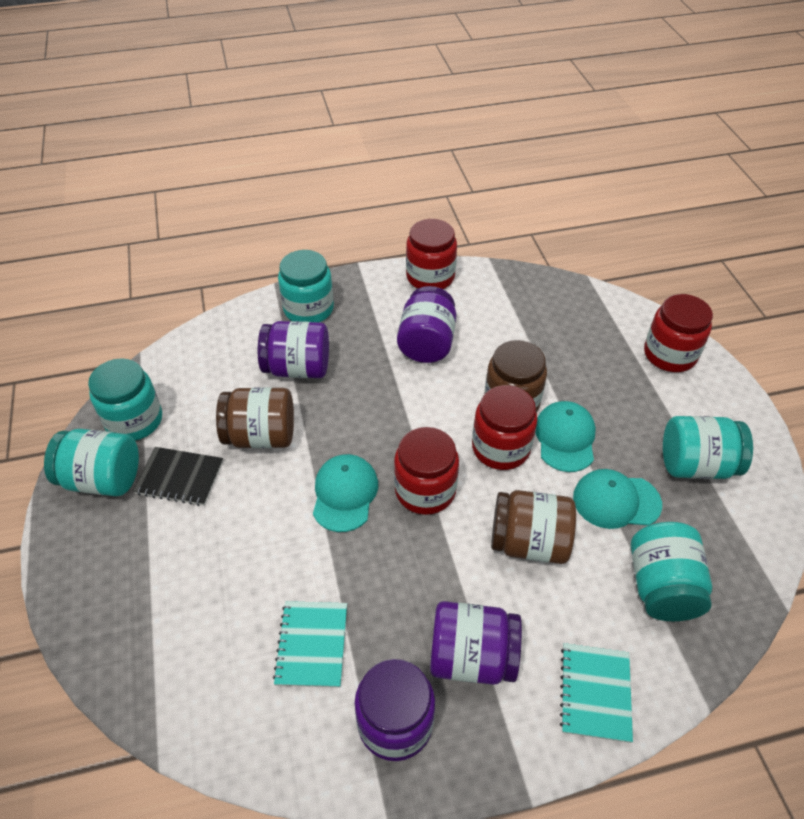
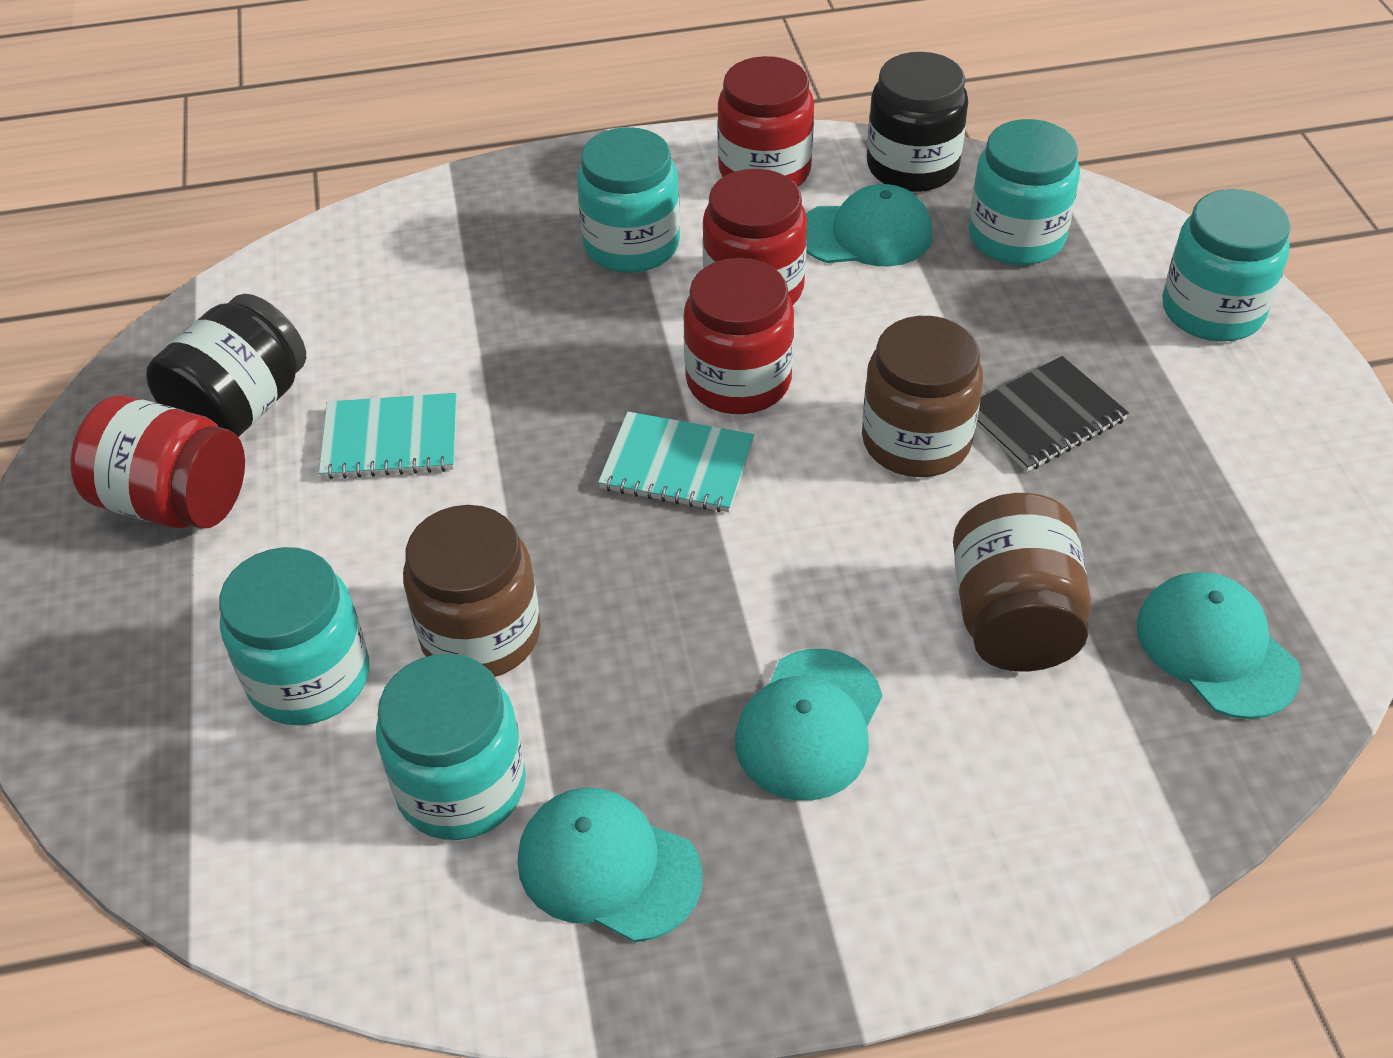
black jar: 0 -> 2
purple jar: 4 -> 0
turquoise cap: 3 -> 4

